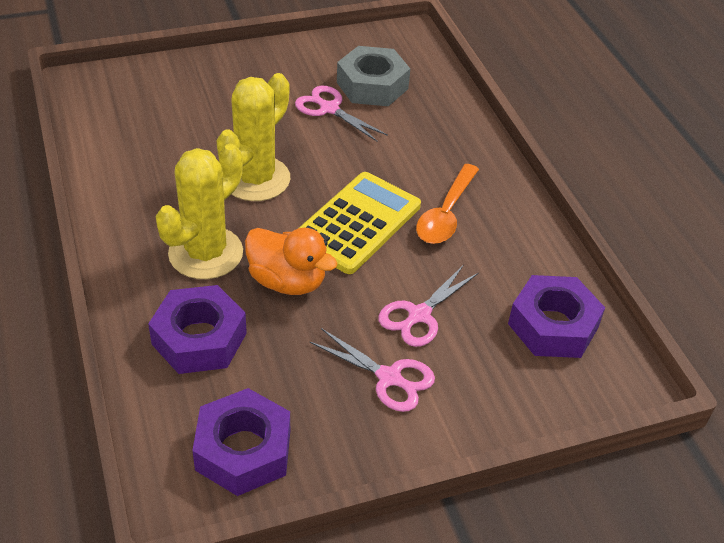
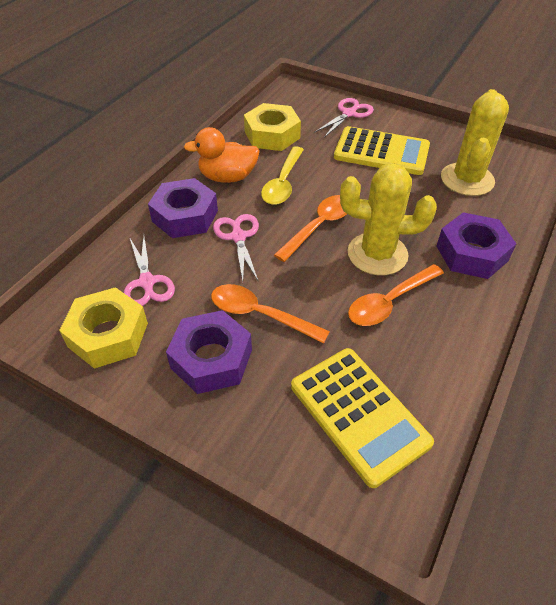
grey nut: 1 -> 0
orange spoon: 1 -> 3
yellow calculator: 1 -> 2
yellow nut: 0 -> 2
yellow spoon: 0 -> 1

